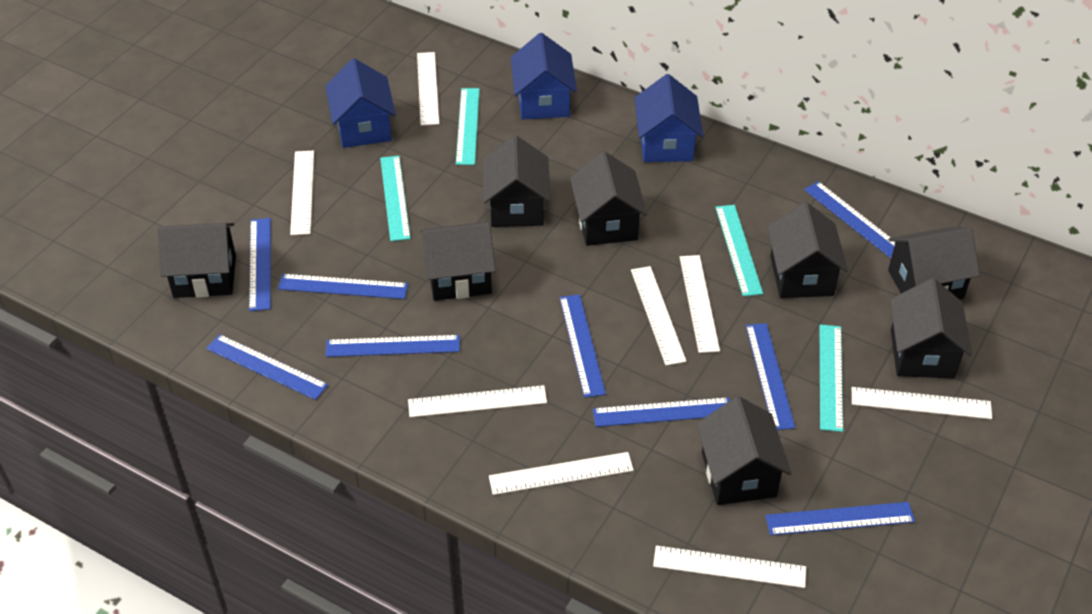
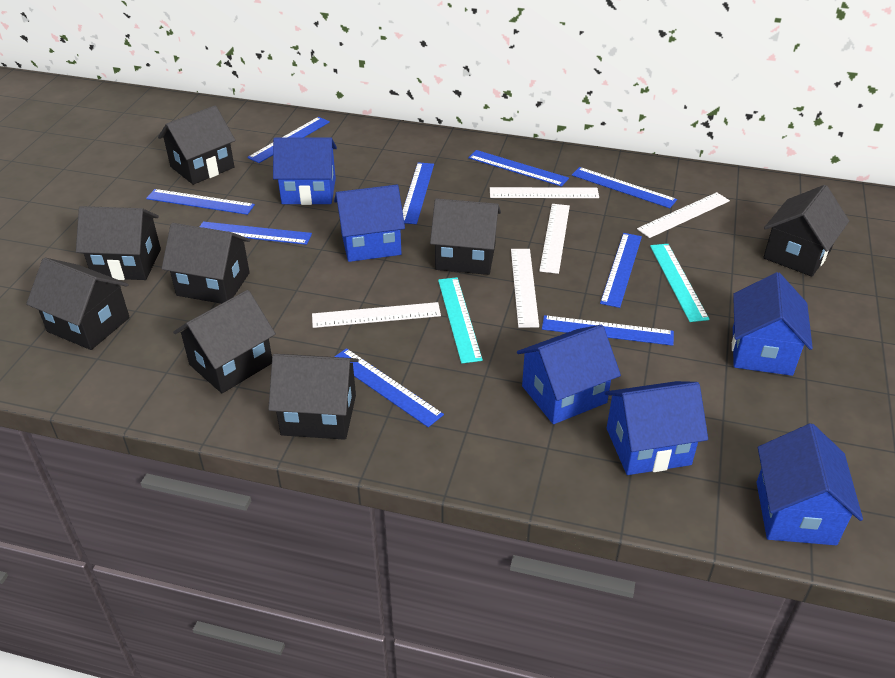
blue house: 3 -> 6
turquoise ruler: 4 -> 2
white ruler: 8 -> 5

